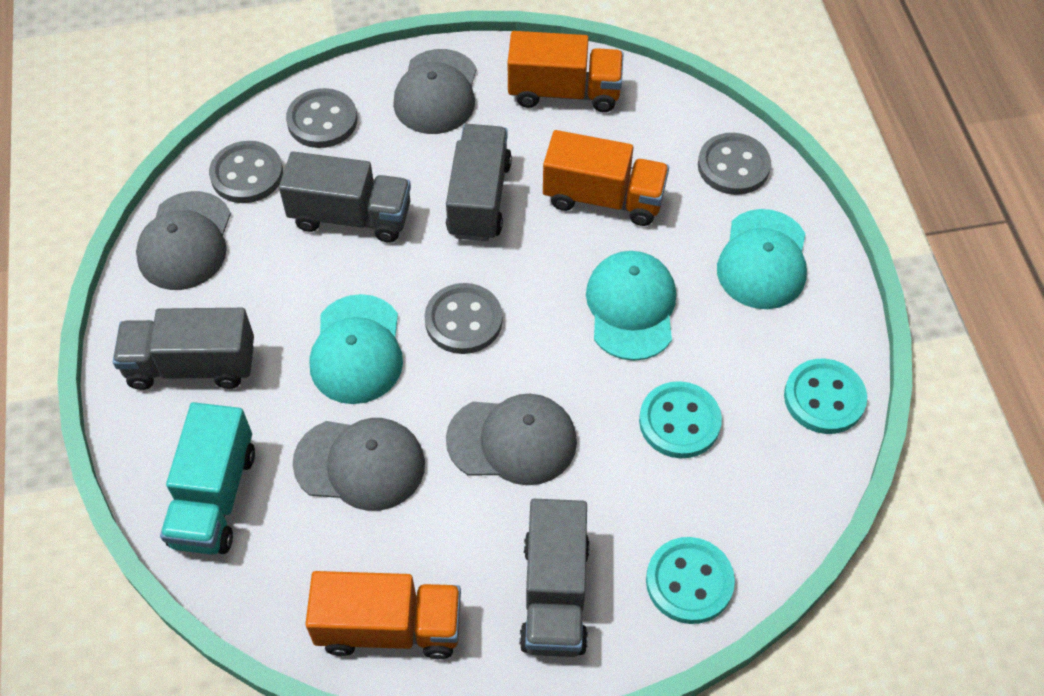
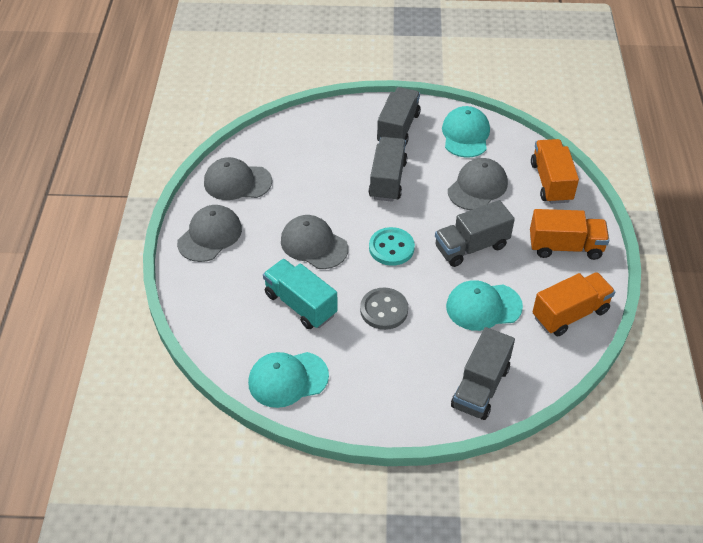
grey button: 4 -> 1
turquoise button: 3 -> 1

